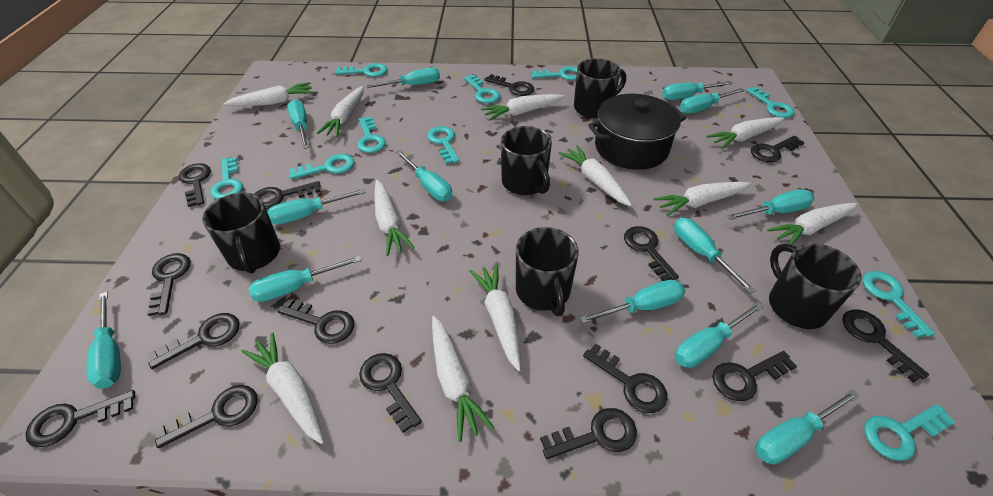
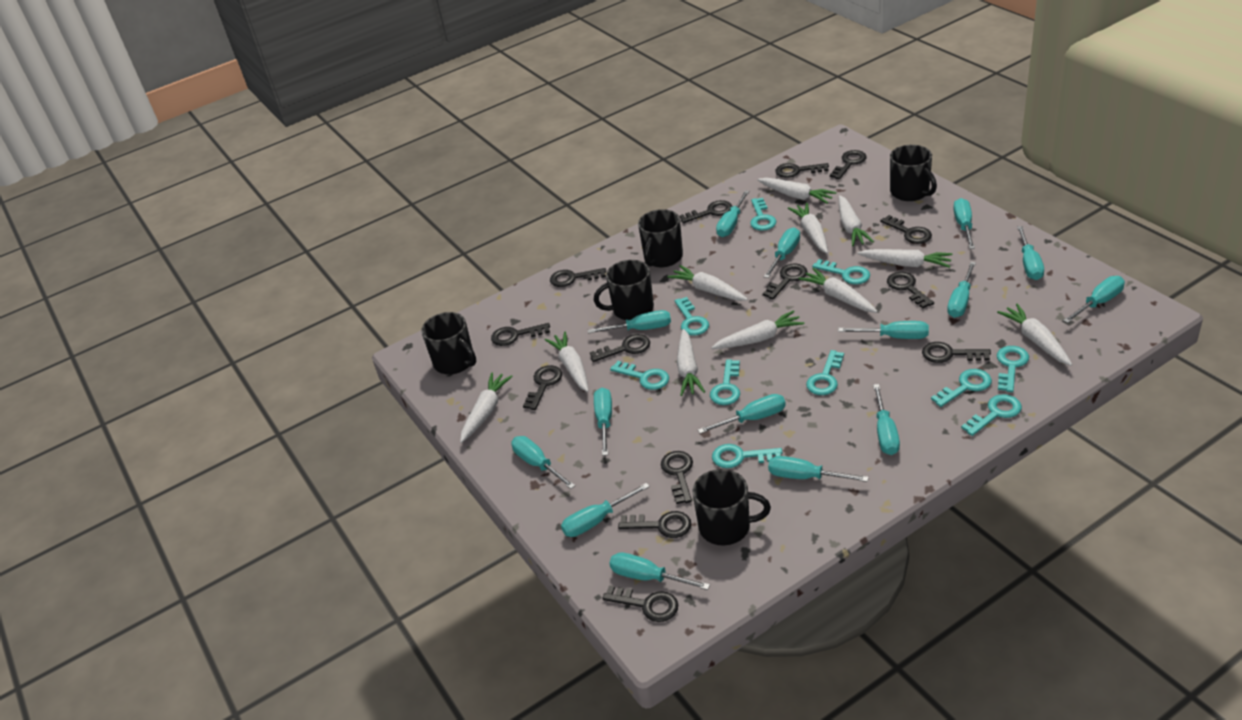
black key: 15 -> 14
black pot: 1 -> 0
turquoise screwdriver: 13 -> 15

